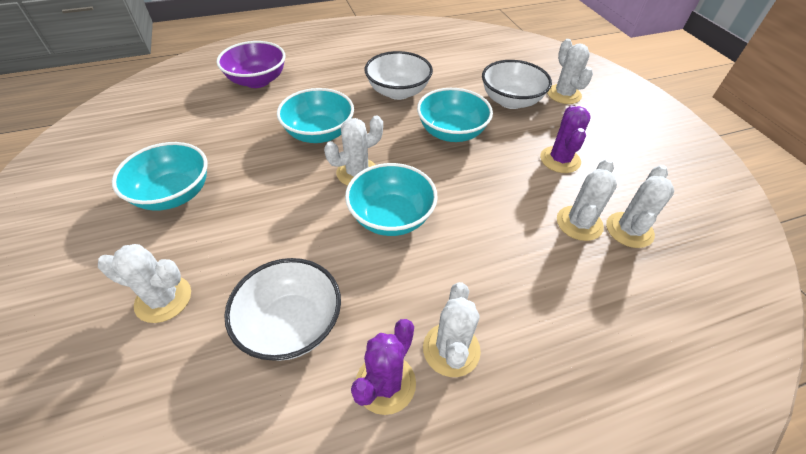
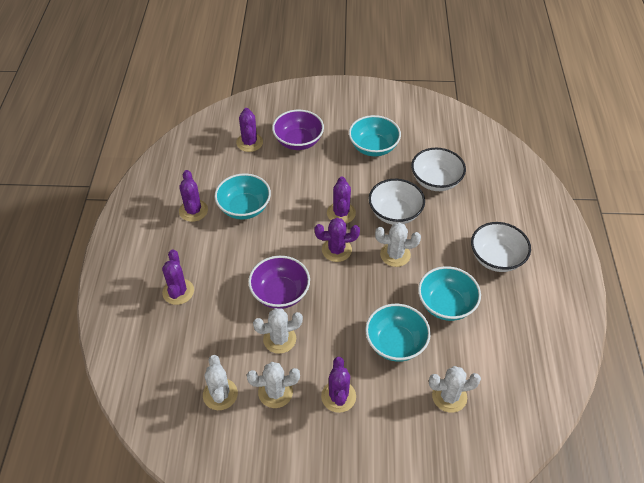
purple bowl: 1 -> 2
purple cactus: 2 -> 6
white cactus: 6 -> 5

